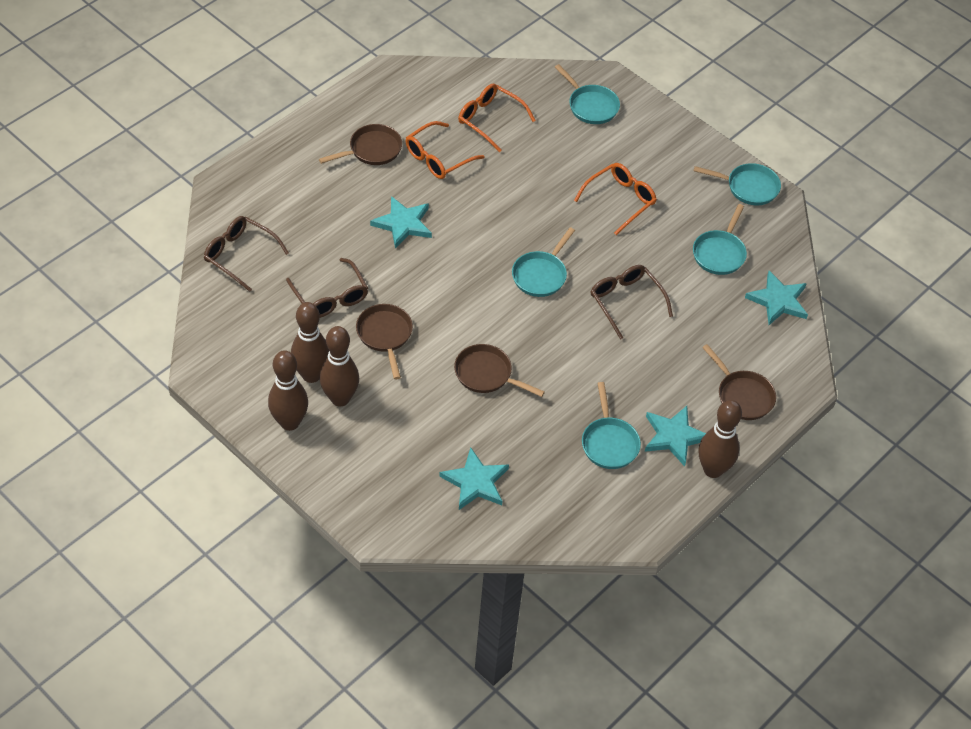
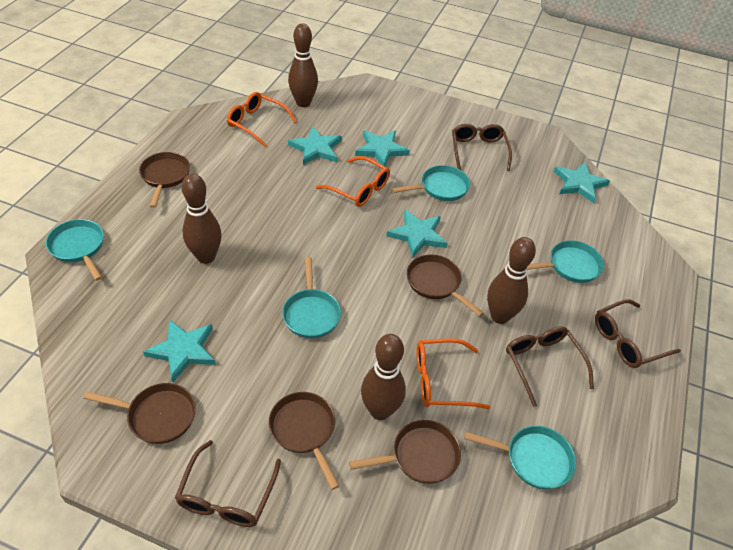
brown glasses: 3 -> 4
brown pan: 4 -> 5
turquoise star: 4 -> 5

